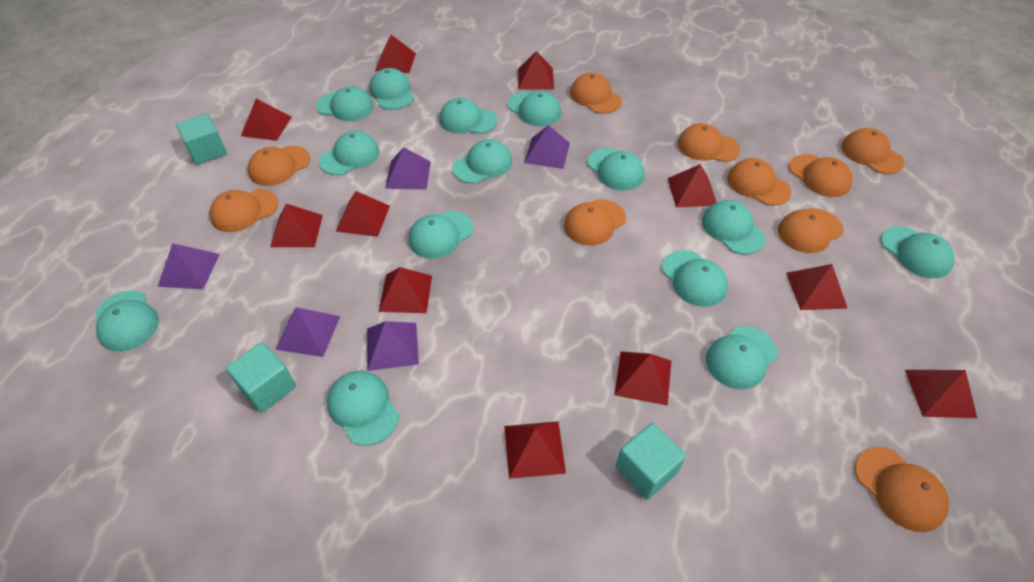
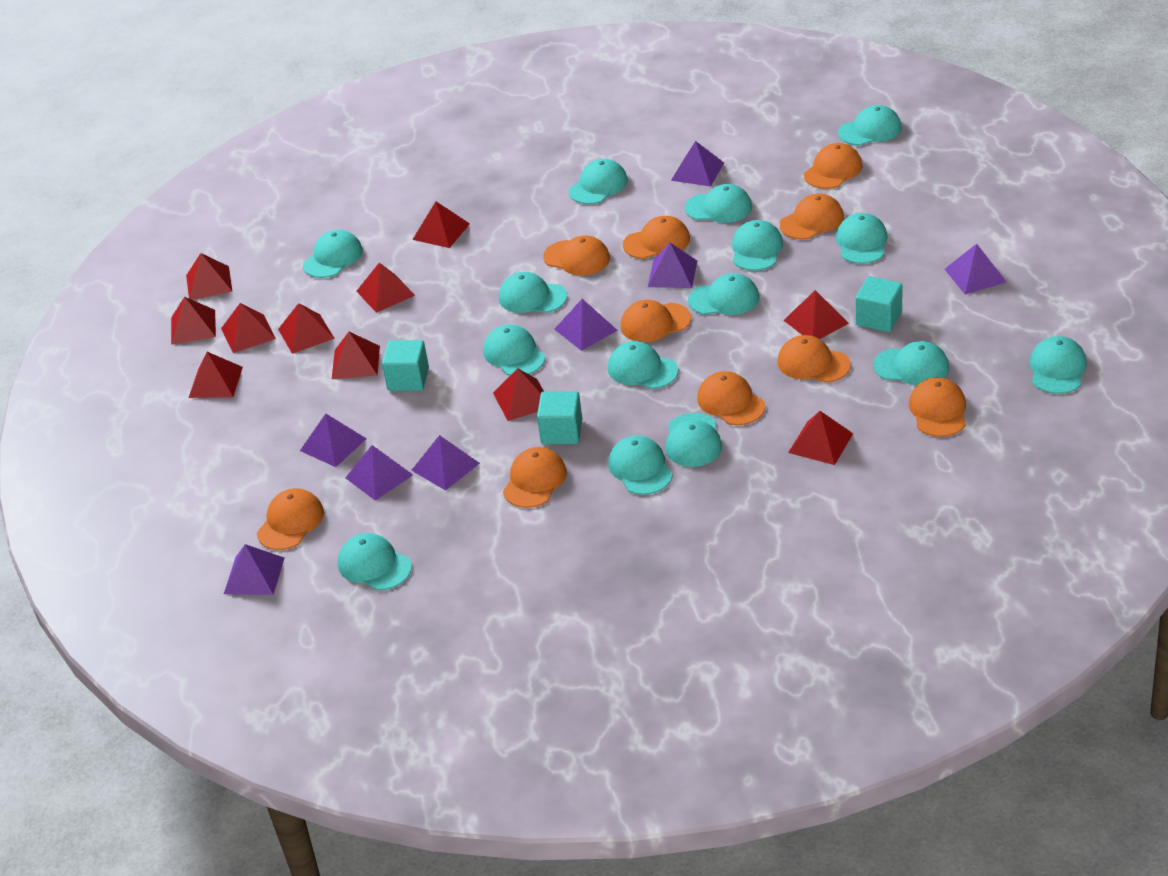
purple pyramid: 5 -> 8
turquoise cap: 14 -> 15

